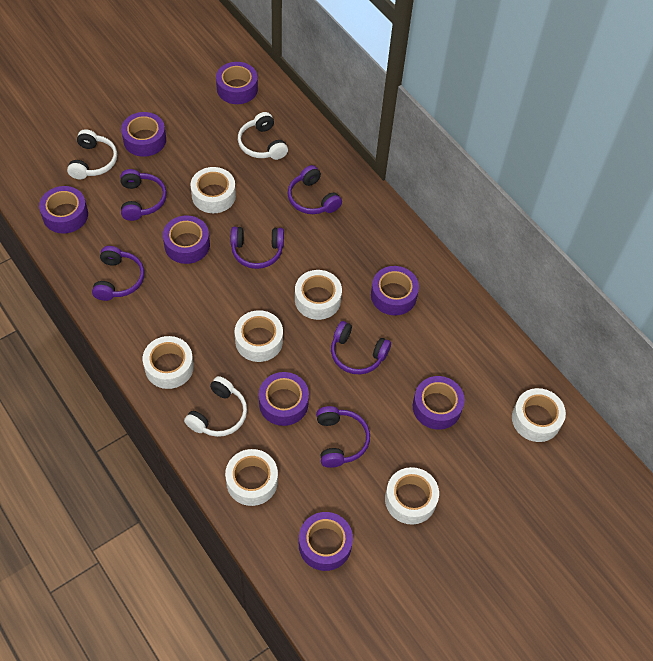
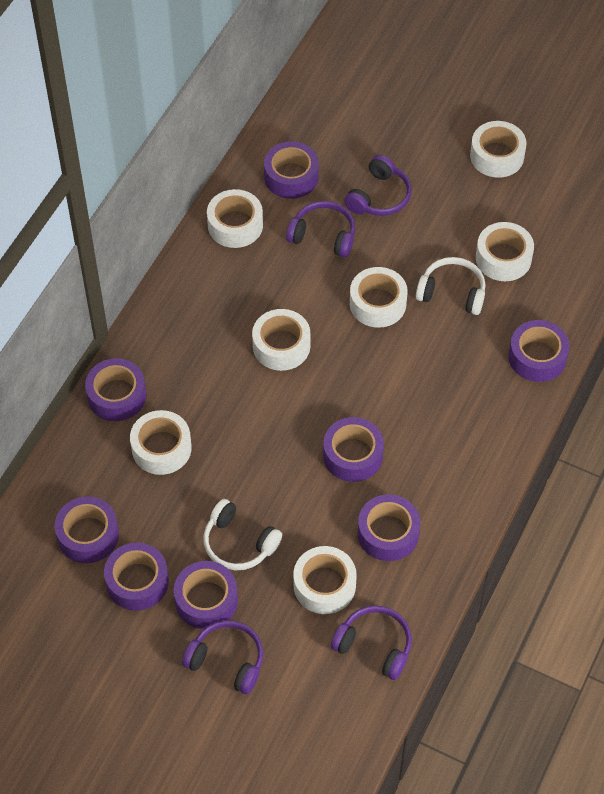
purple headphones: 6 -> 4
white headphones: 3 -> 2

